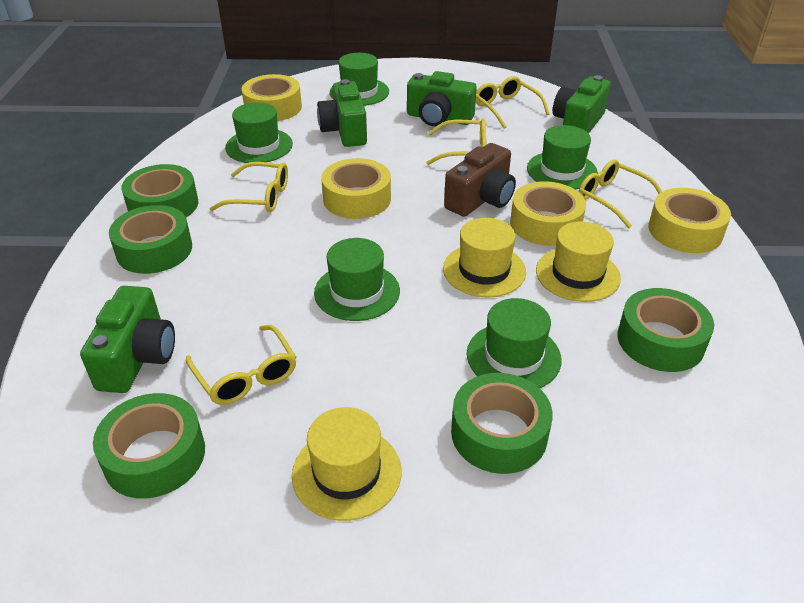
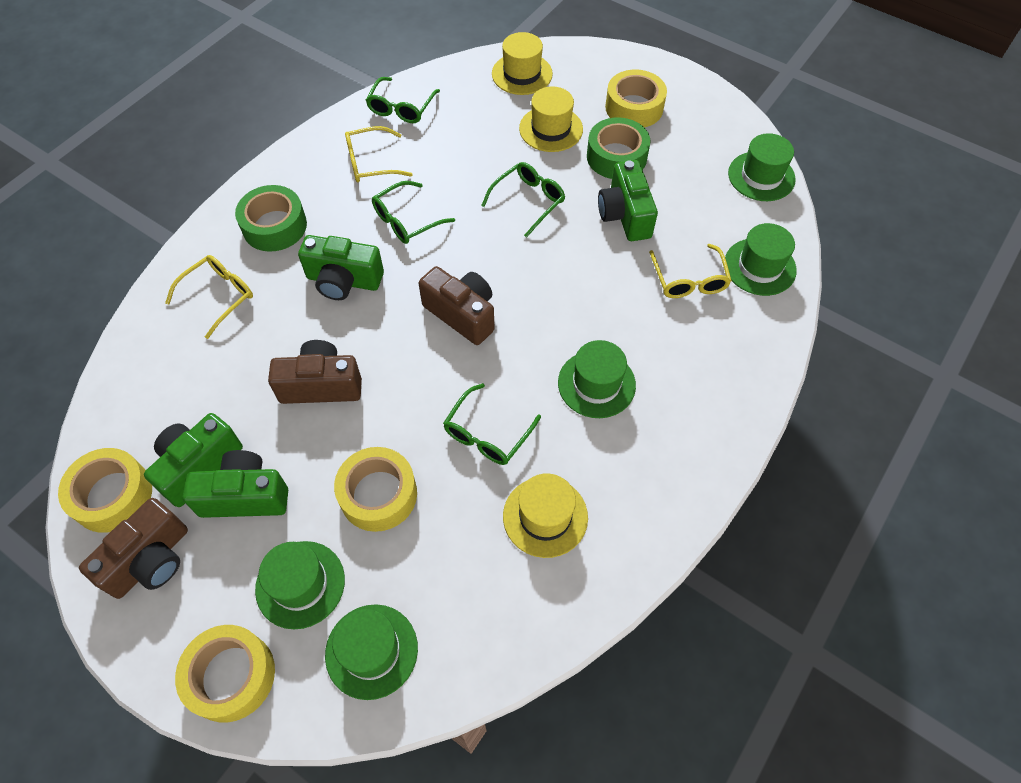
brown camera: 1 -> 3
green glasses: 0 -> 4
green tape: 5 -> 2
yellow glasses: 5 -> 3

